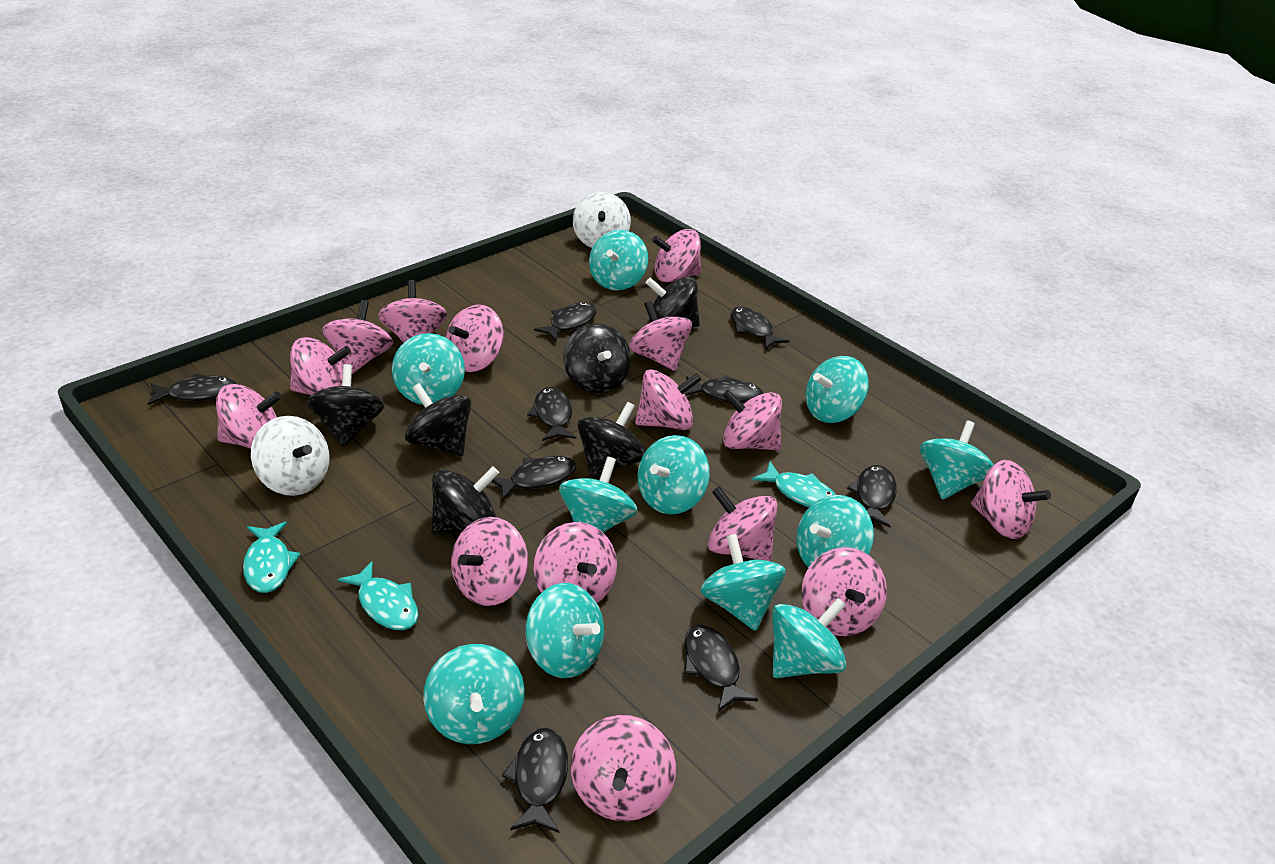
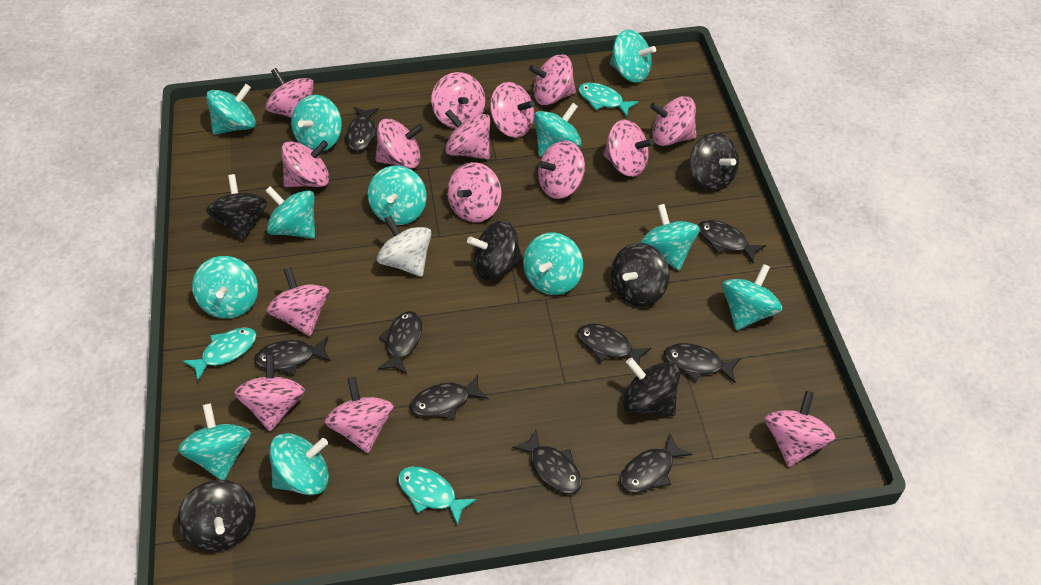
turquoise spinning top: 11 -> 12
white spinning top: 2 -> 1

